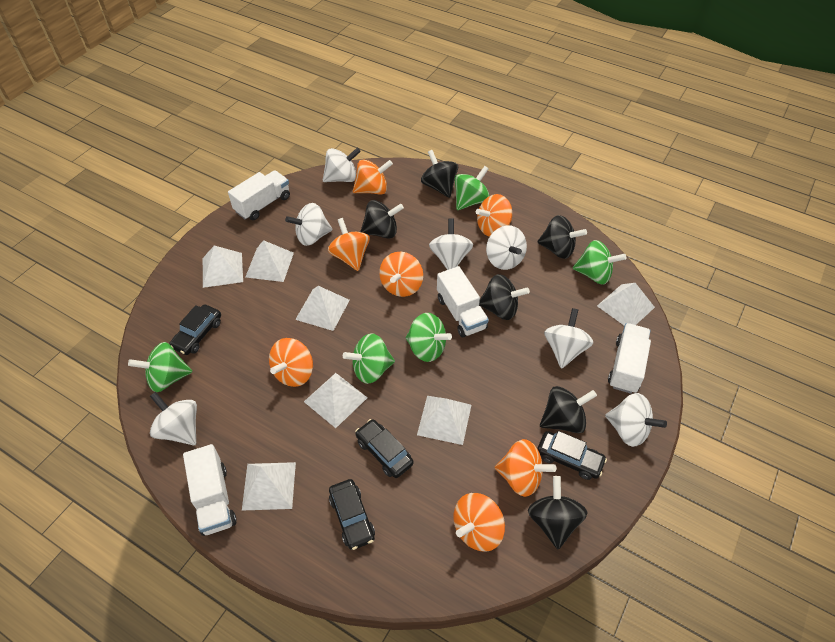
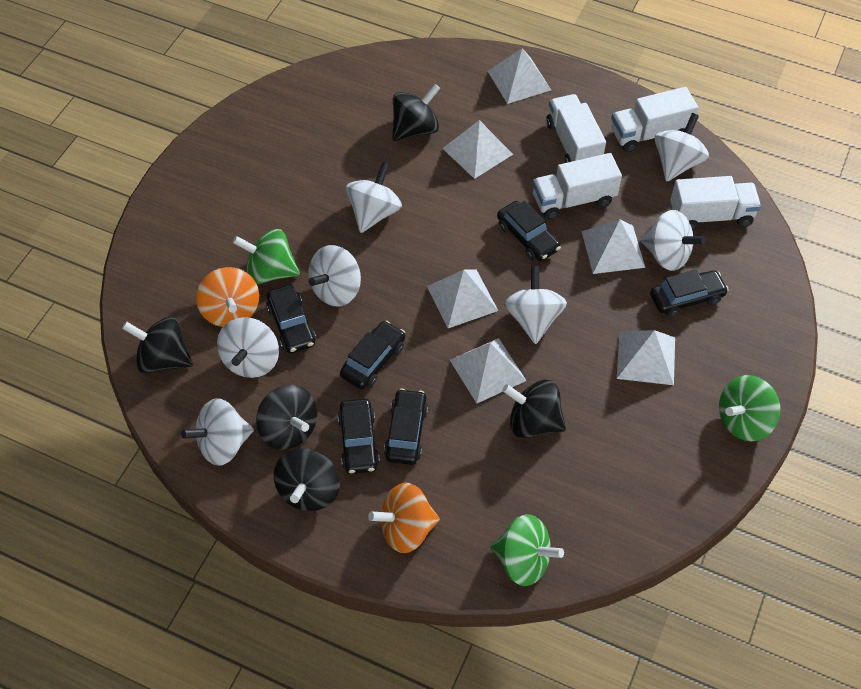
black car: 4 -> 6
black spinning top: 6 -> 5
green spinning top: 5 -> 3
orange spinning top: 7 -> 2
white pyramid: 7 -> 6

